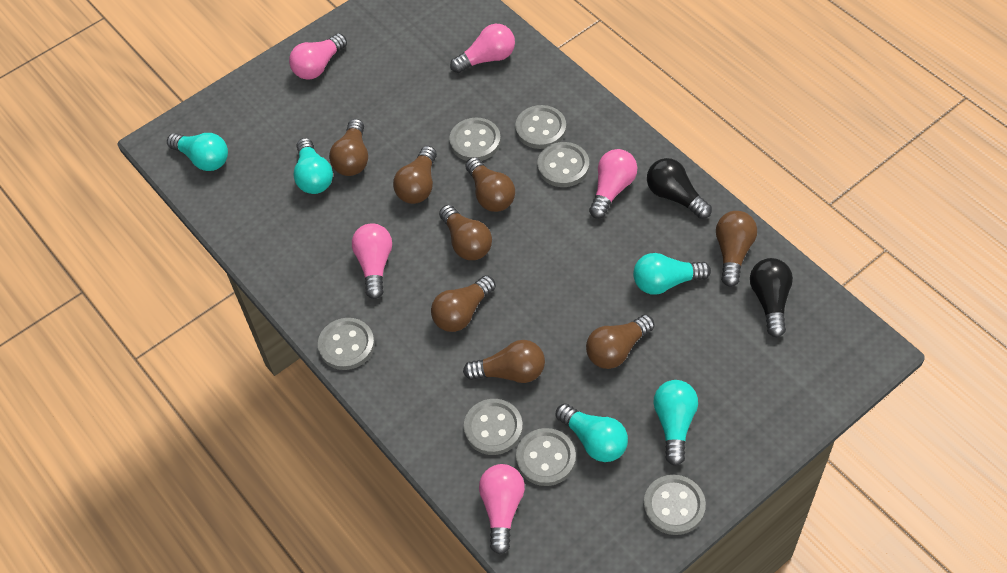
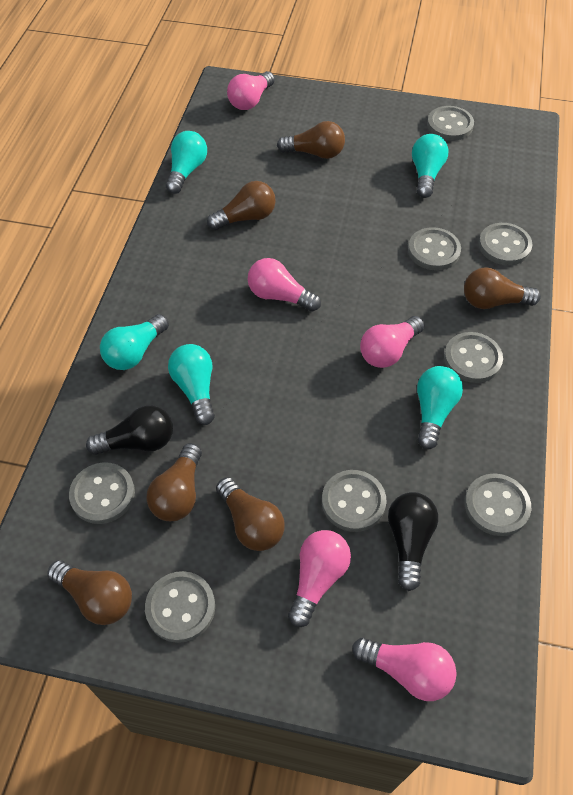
brown light bulb: 8 -> 6
grey button: 7 -> 8

